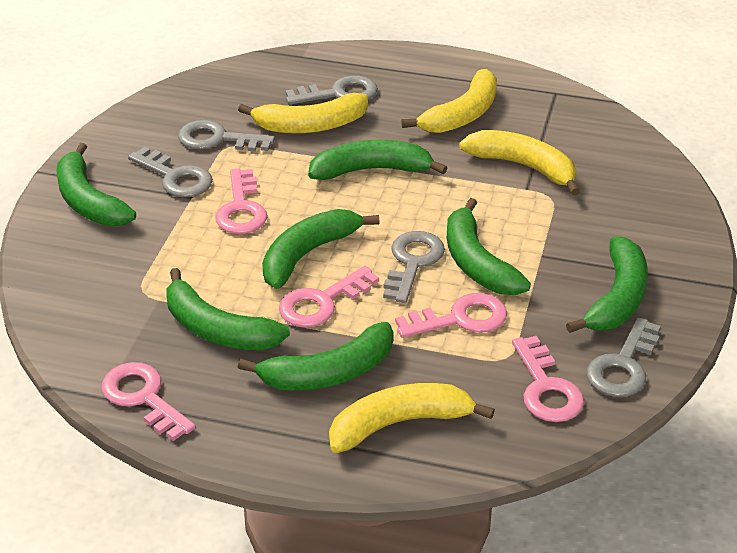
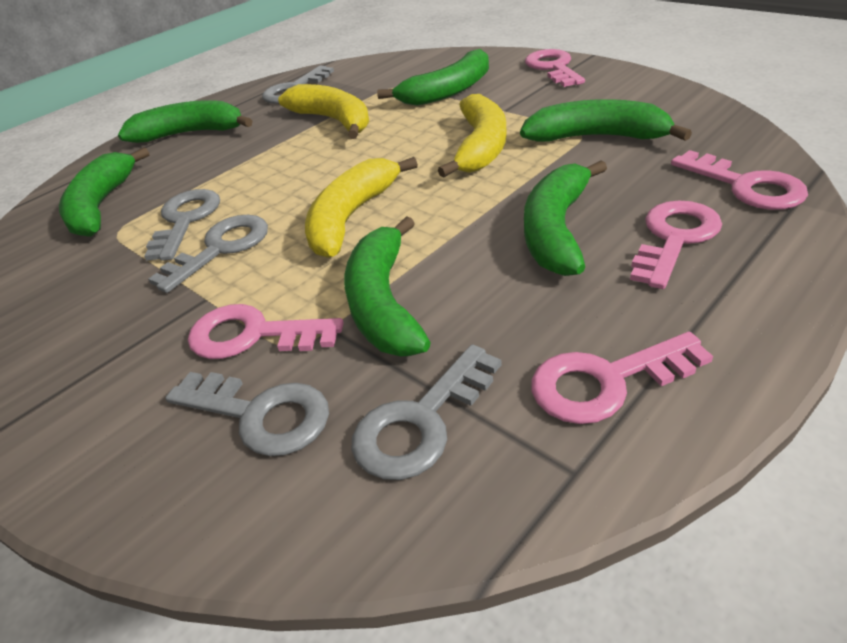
green banana: 7 -> 6
yellow banana: 4 -> 3

